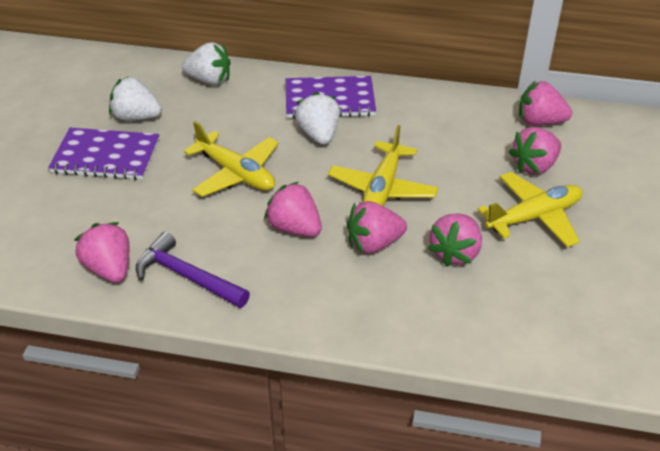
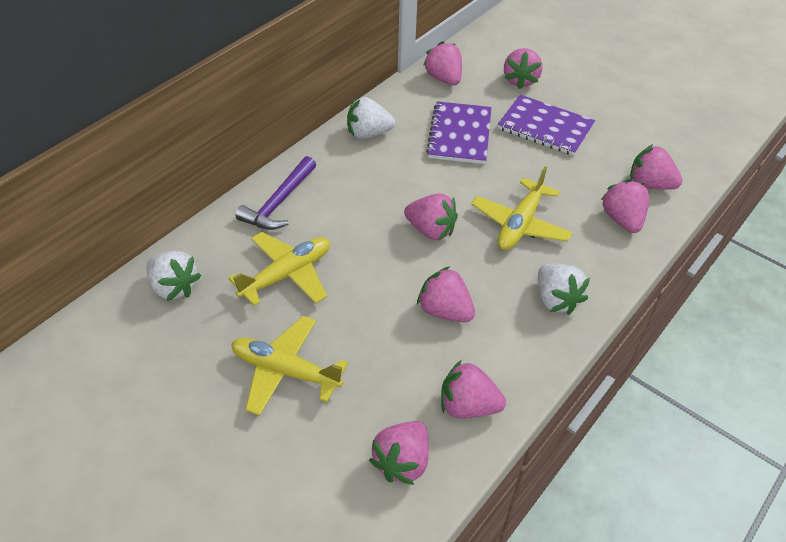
pink strawberry: 6 -> 8

